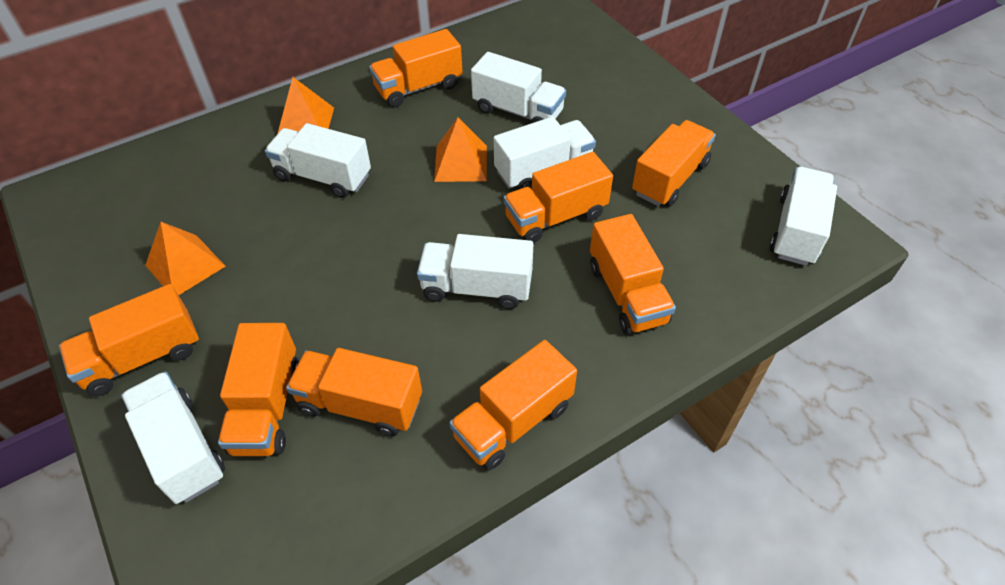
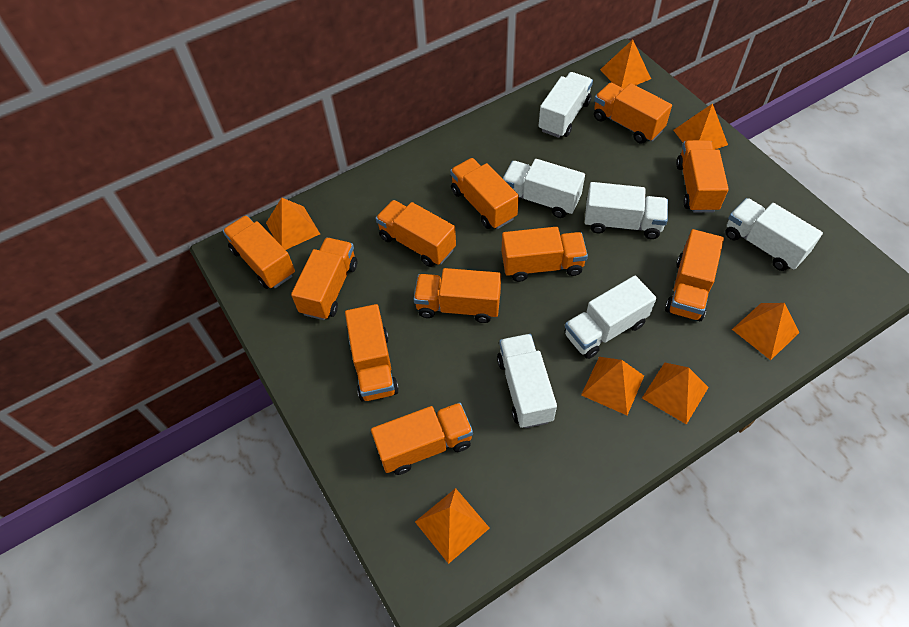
orange pyramid: 3 -> 7
orange truck: 8 -> 11

